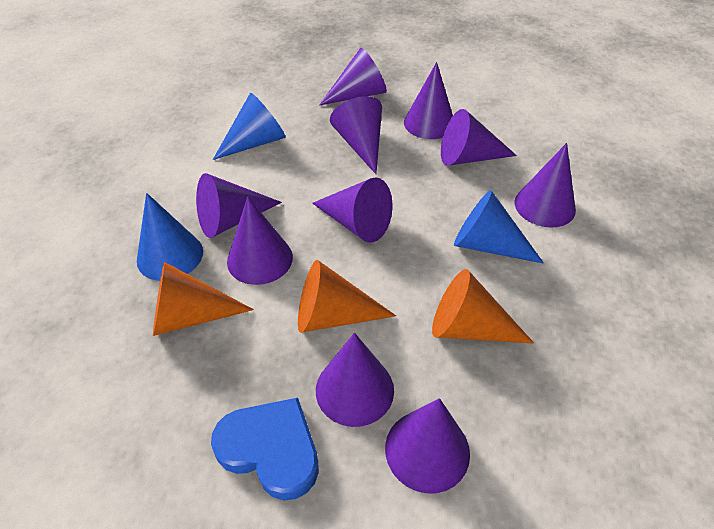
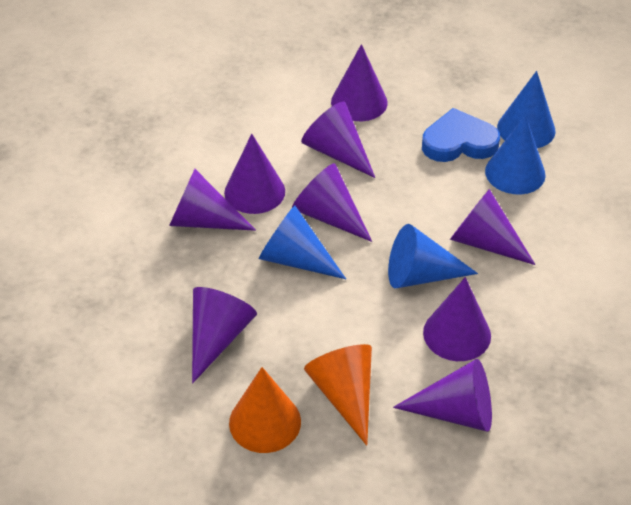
blue cone: 3 -> 4
orange cone: 3 -> 2
purple cone: 10 -> 9

